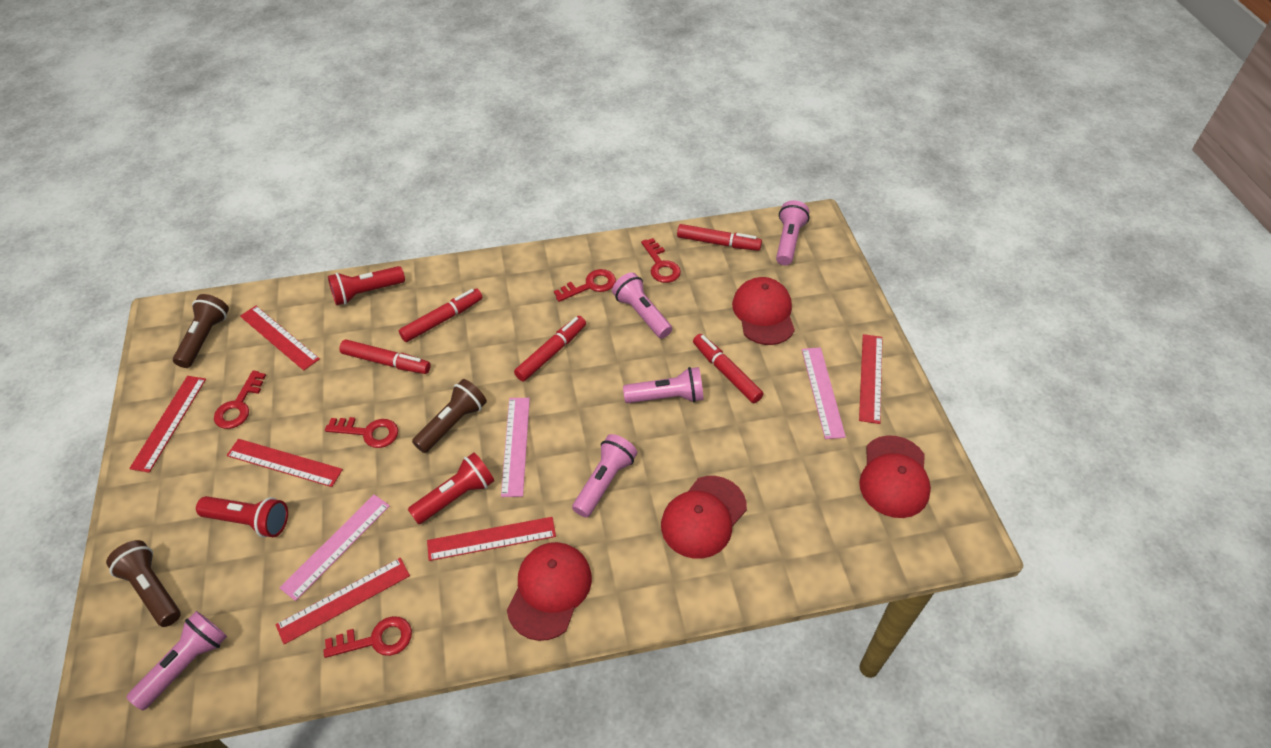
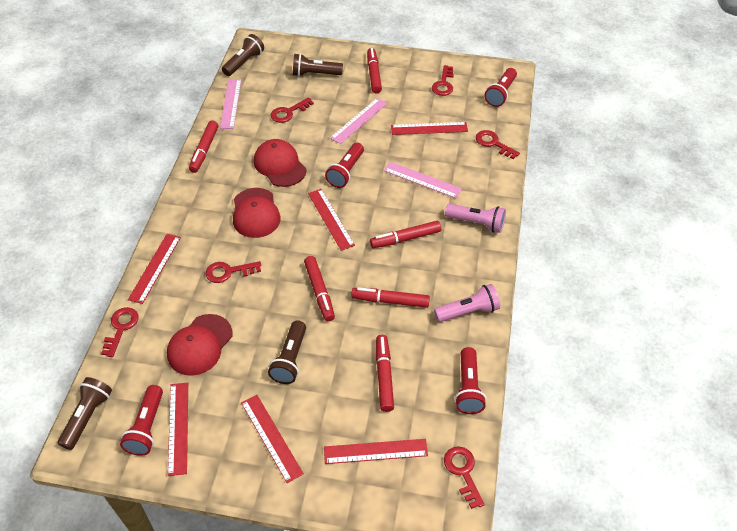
brown flashlight: 3 -> 4
pink flashlight: 5 -> 2
red cap: 4 -> 3
red flashlight: 3 -> 4
red key: 5 -> 6
red marker: 5 -> 6

